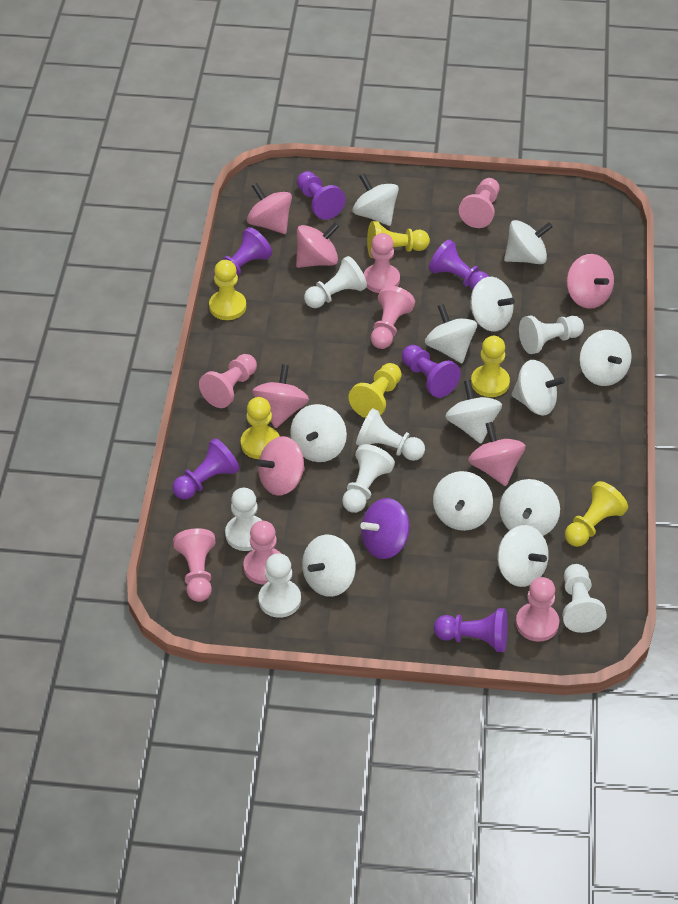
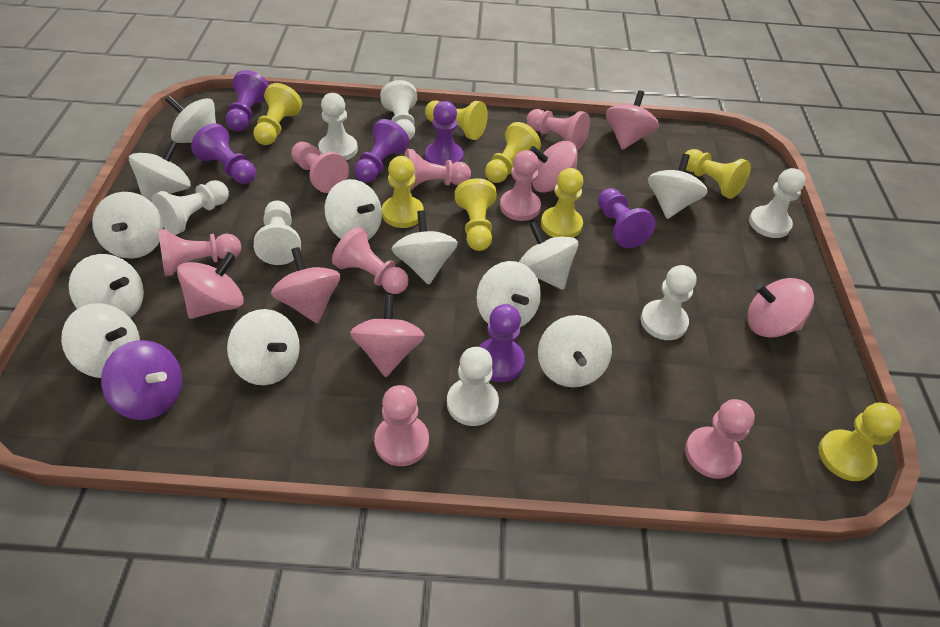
pink pawn: 7 -> 8
yellow pawn: 6 -> 8

